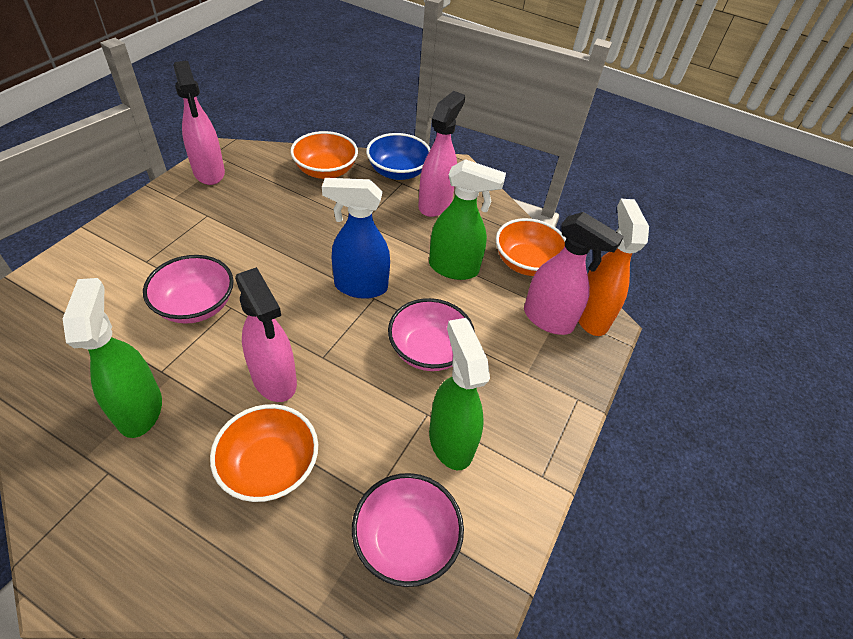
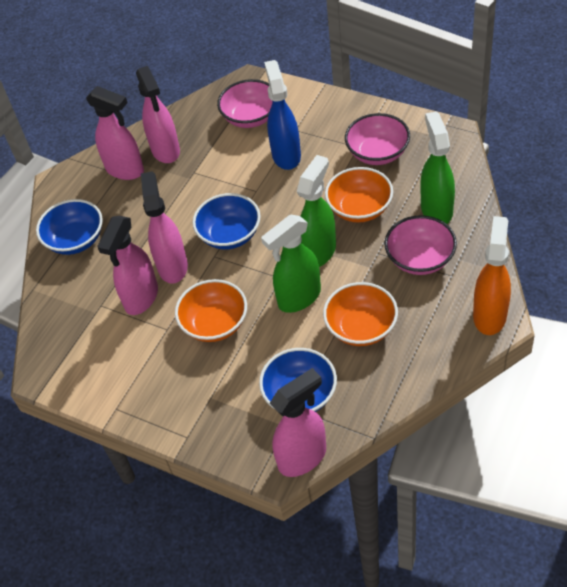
blue bowl: 1 -> 3
pink spray bottle: 4 -> 5

